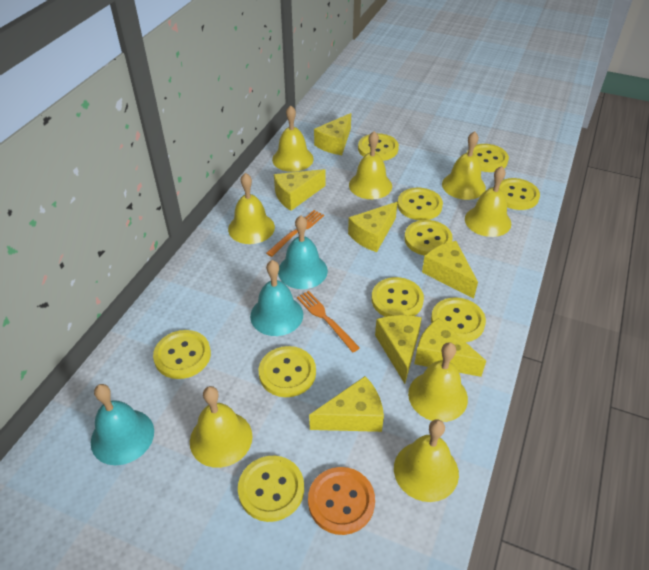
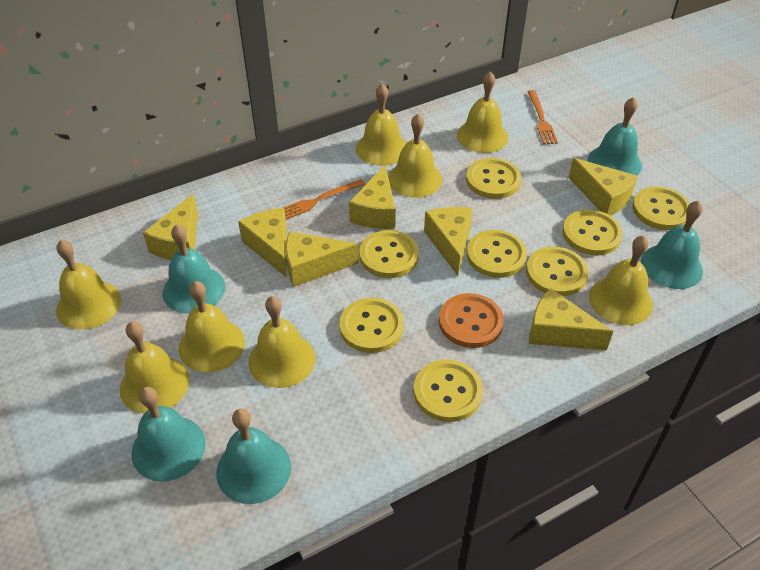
turquoise bell: 3 -> 5
yellow button: 10 -> 8

